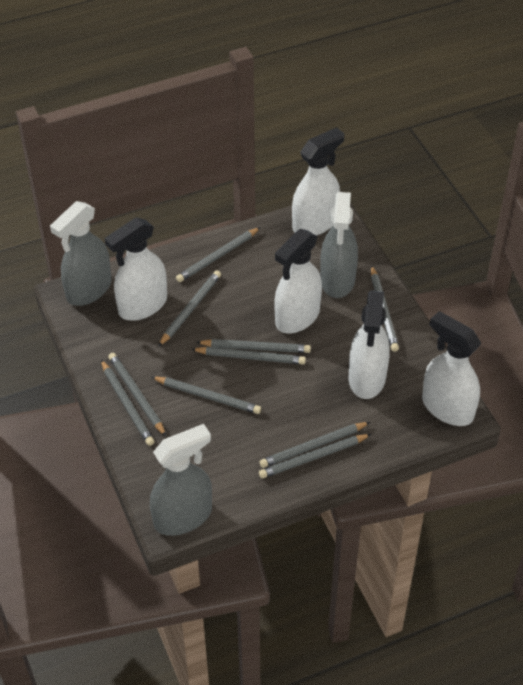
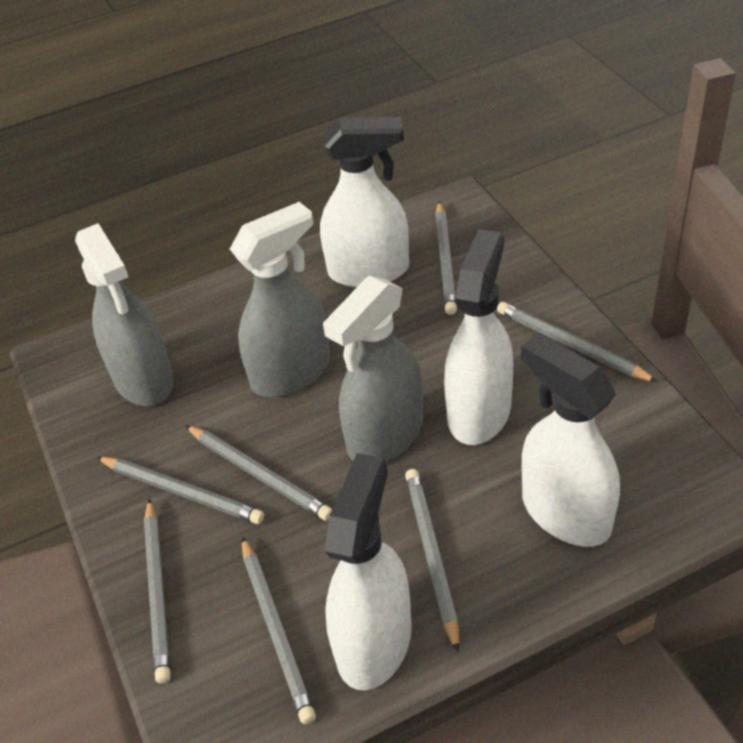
grey pencil: 10 -> 7
white spray bottle: 5 -> 4

